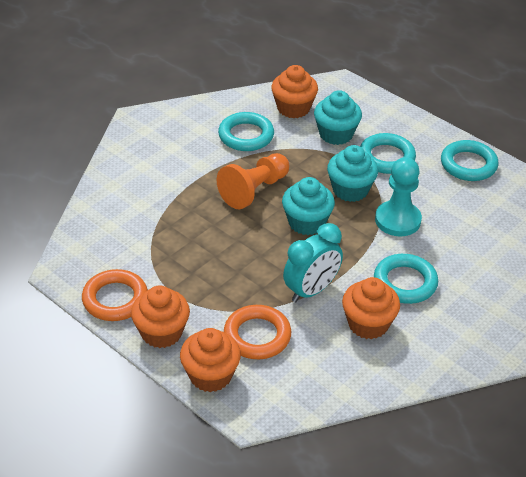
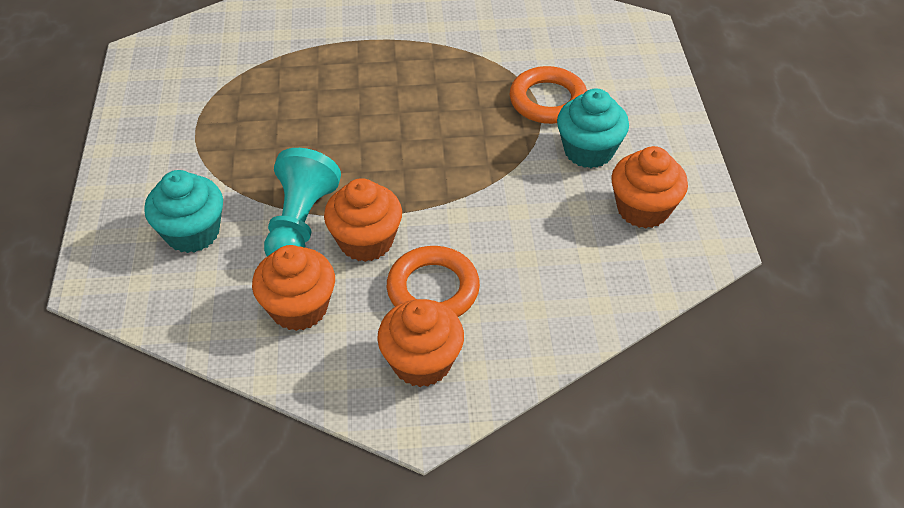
orange pawn: 1 -> 0
turquoise clock: 1 -> 0
turquoise cupcake: 3 -> 2
turquoise ring: 4 -> 0

